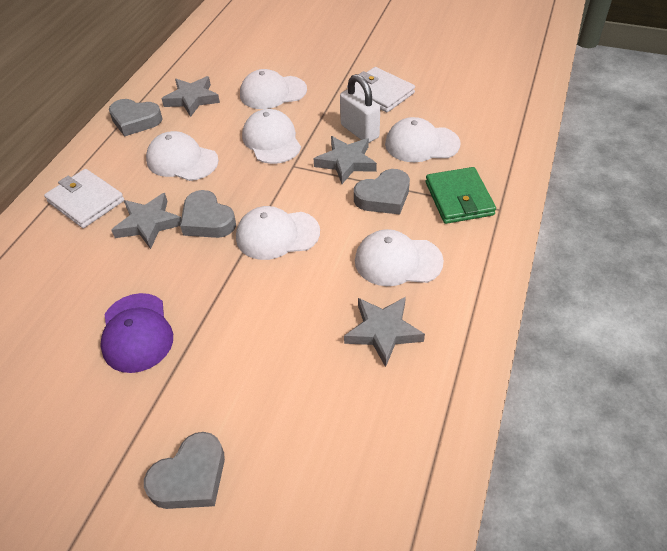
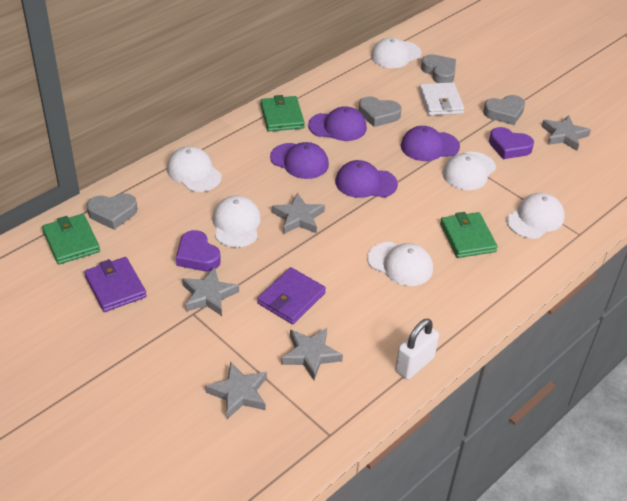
green wallet: 1 -> 3
grey star: 4 -> 5
purple cap: 1 -> 4
purple heart: 0 -> 2
purple wallet: 0 -> 2
white wallet: 2 -> 1

